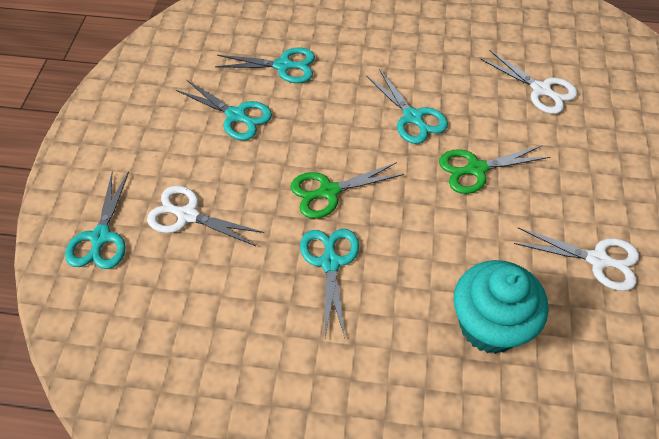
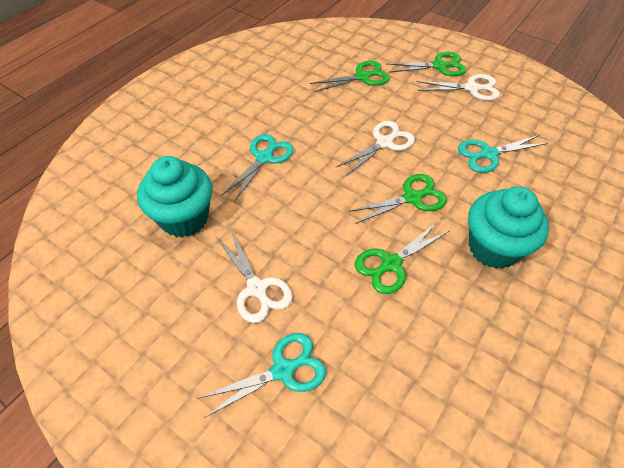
green scissors: 2 -> 4
turquoise cupcake: 1 -> 2
turquoise scissors: 5 -> 3

